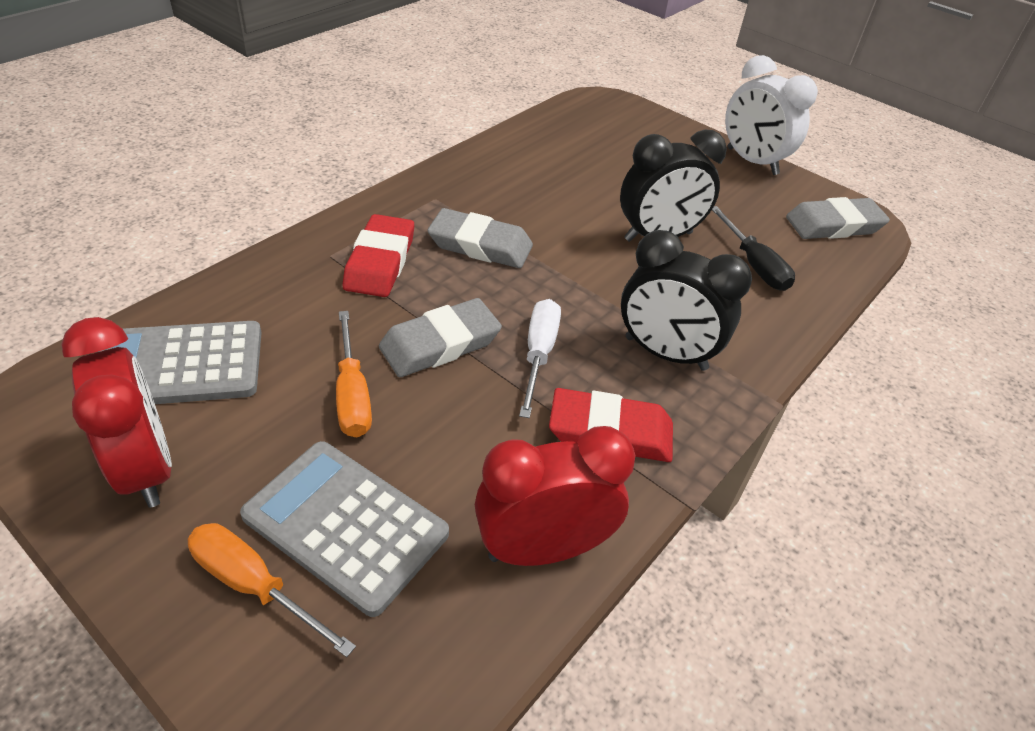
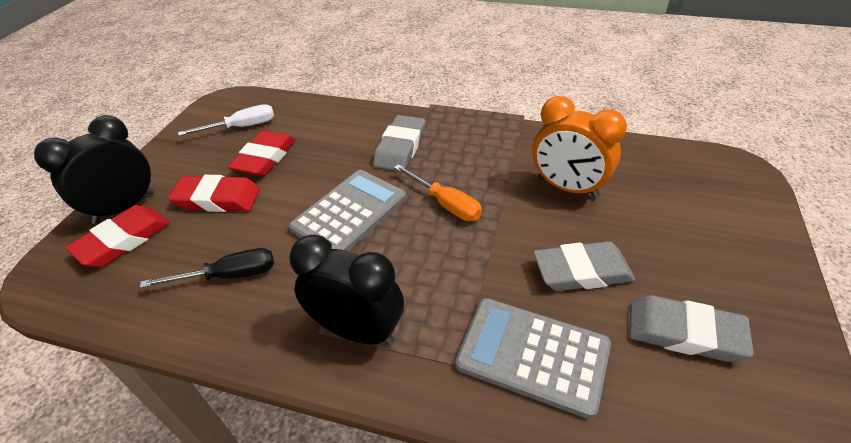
orange clock: 0 -> 1
orange screwdriver: 2 -> 1
red clock: 2 -> 0
red eraser: 2 -> 3
white clock: 1 -> 0

